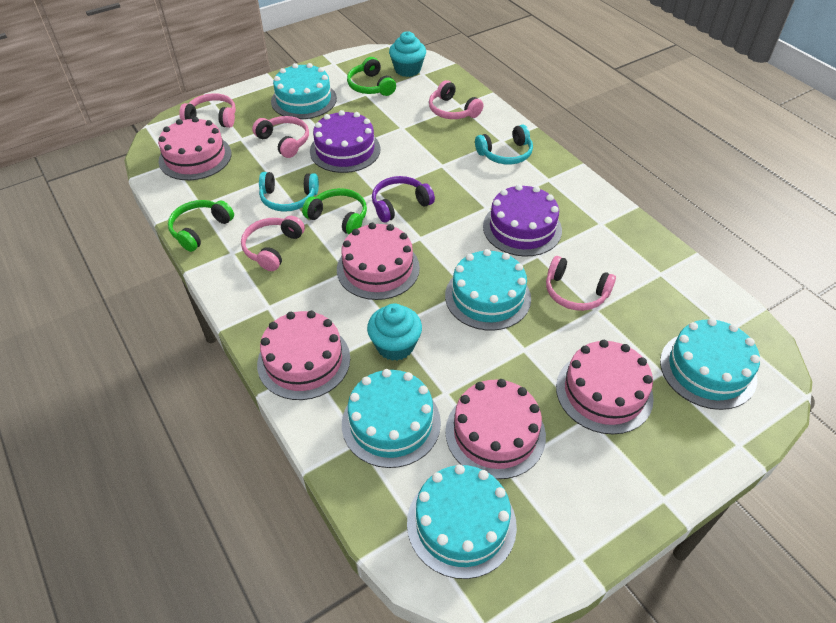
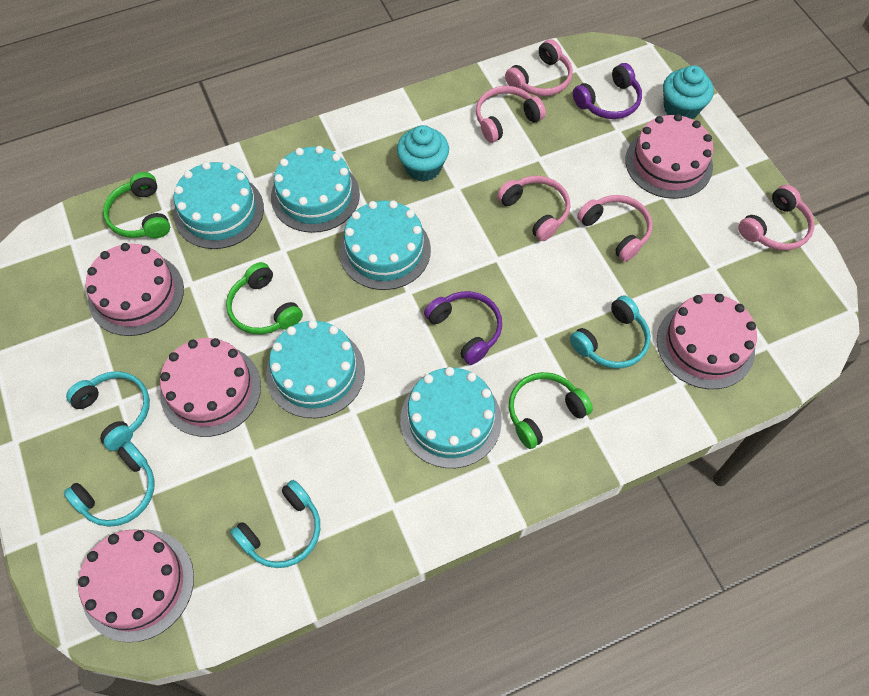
purple cake: 2 -> 0
purple headphones: 1 -> 2
turquoise headphones: 2 -> 4

